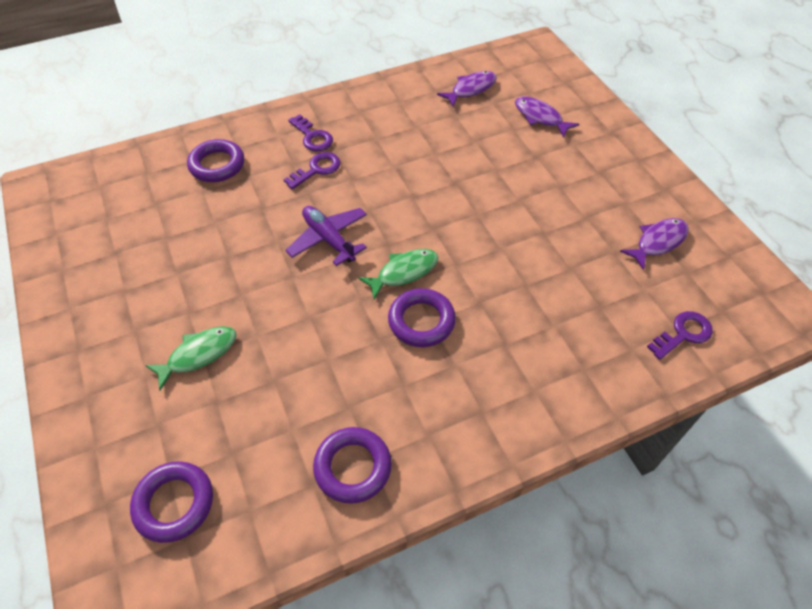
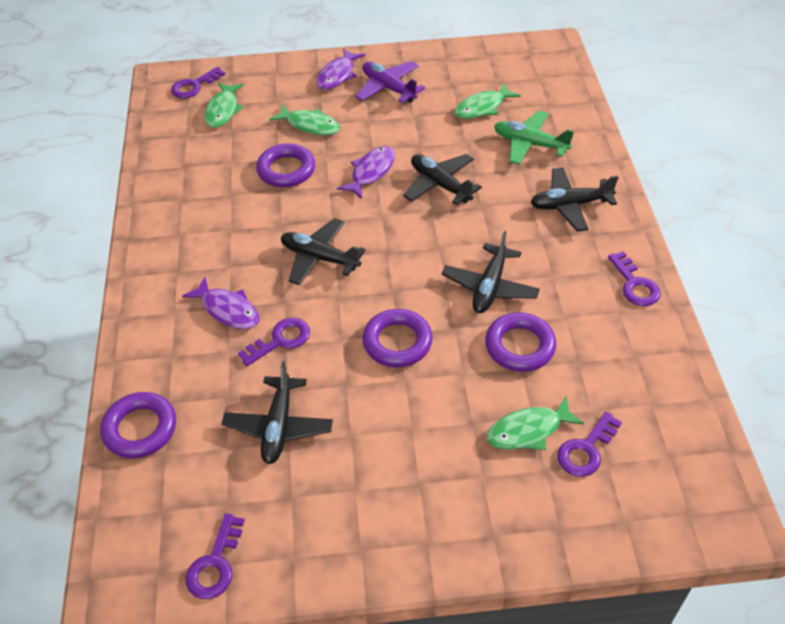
black plane: 0 -> 5
green fish: 2 -> 4
green plane: 0 -> 1
purple key: 3 -> 5

